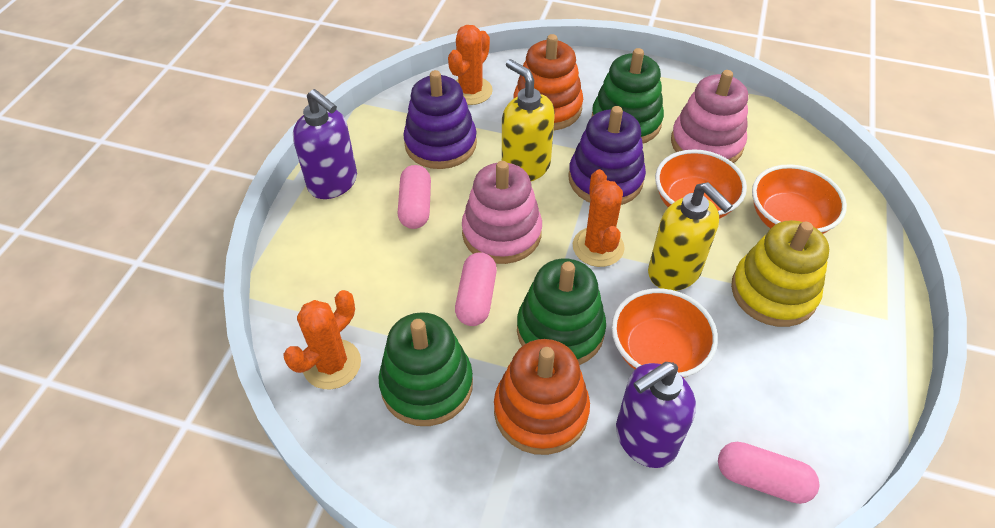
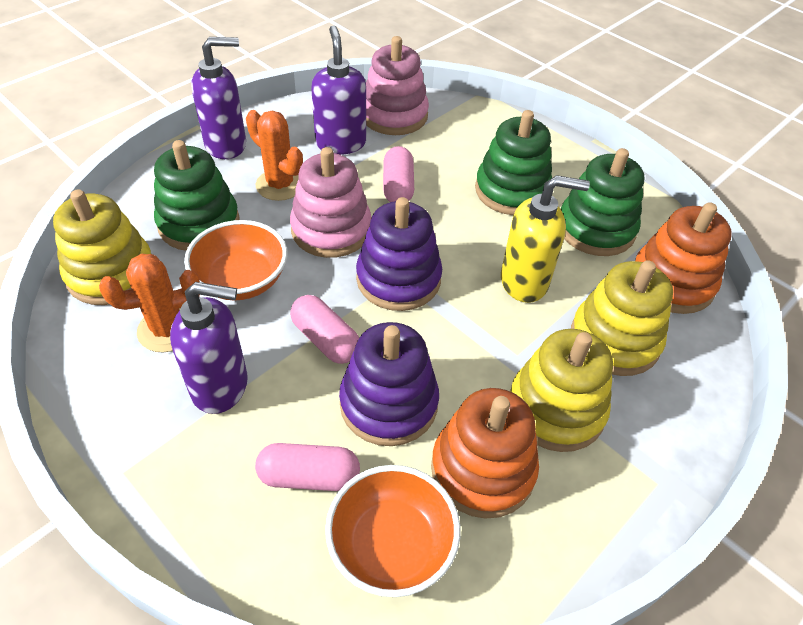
orange bowl: 3 -> 2
orange cactus: 3 -> 2
purple soap dispenser: 2 -> 3
yellow soap dispenser: 2 -> 1
yellow stacking toy: 1 -> 3

